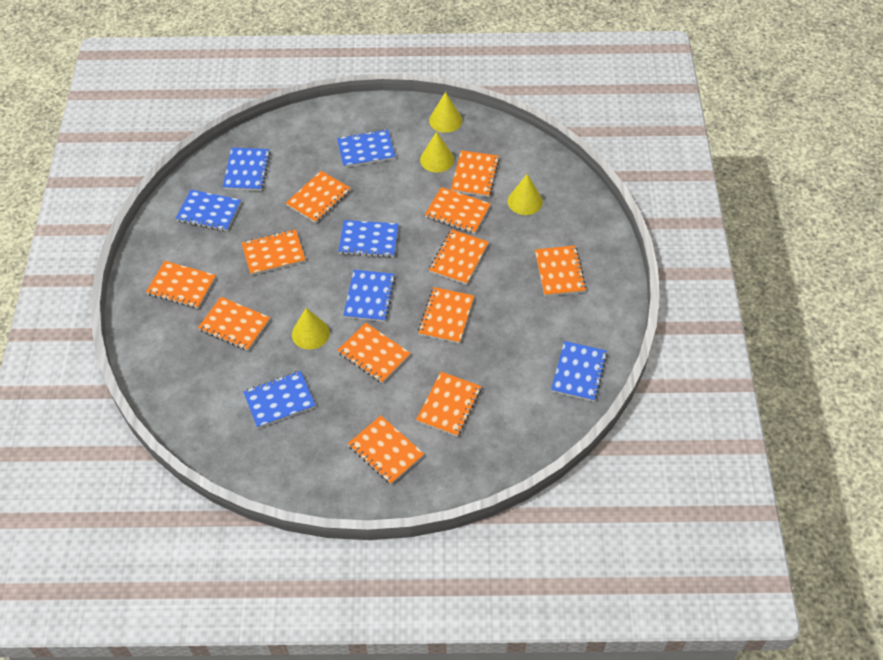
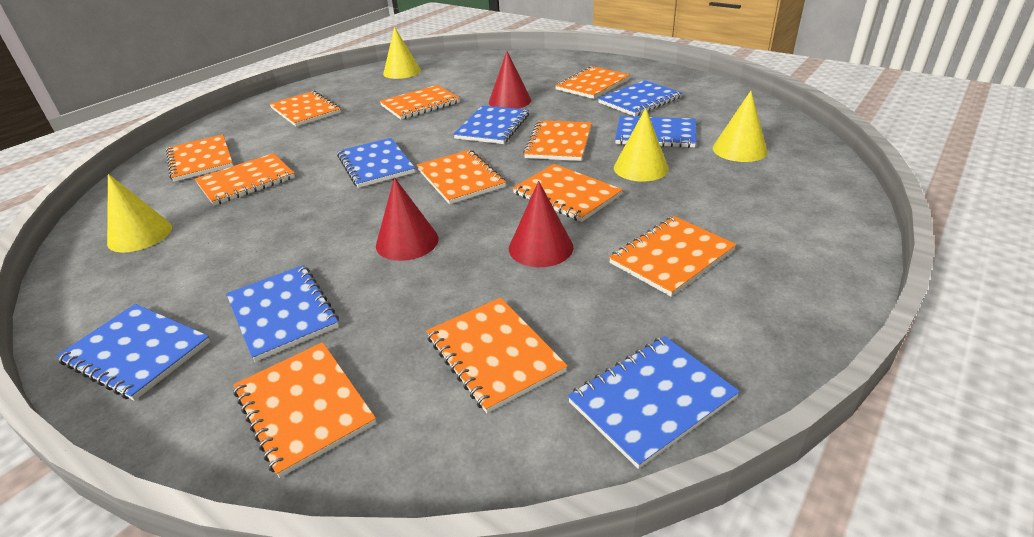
orange notebook: 12 -> 11
red cone: 0 -> 3

